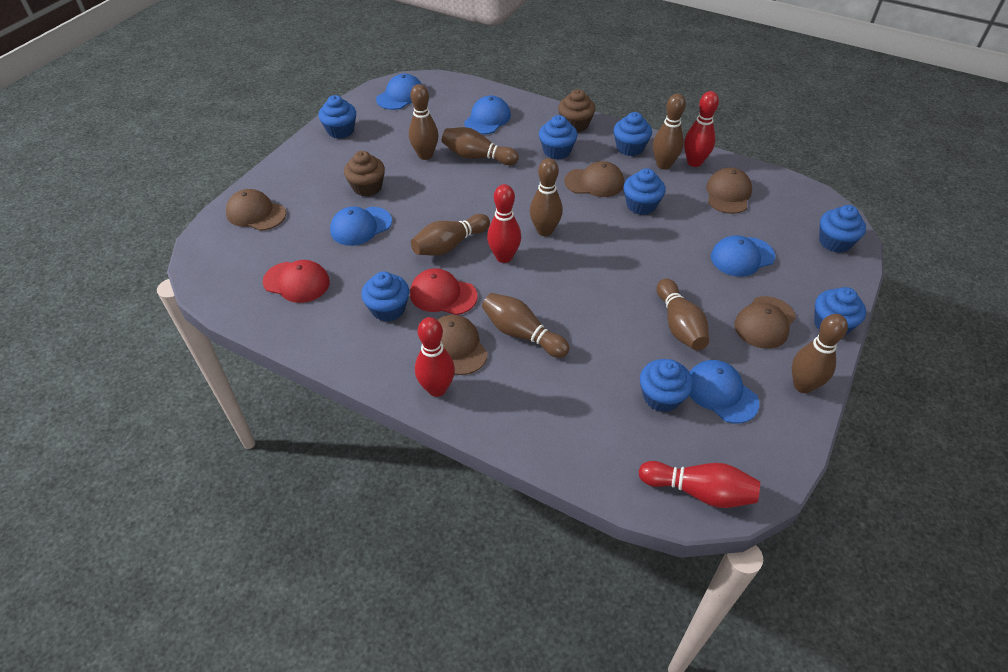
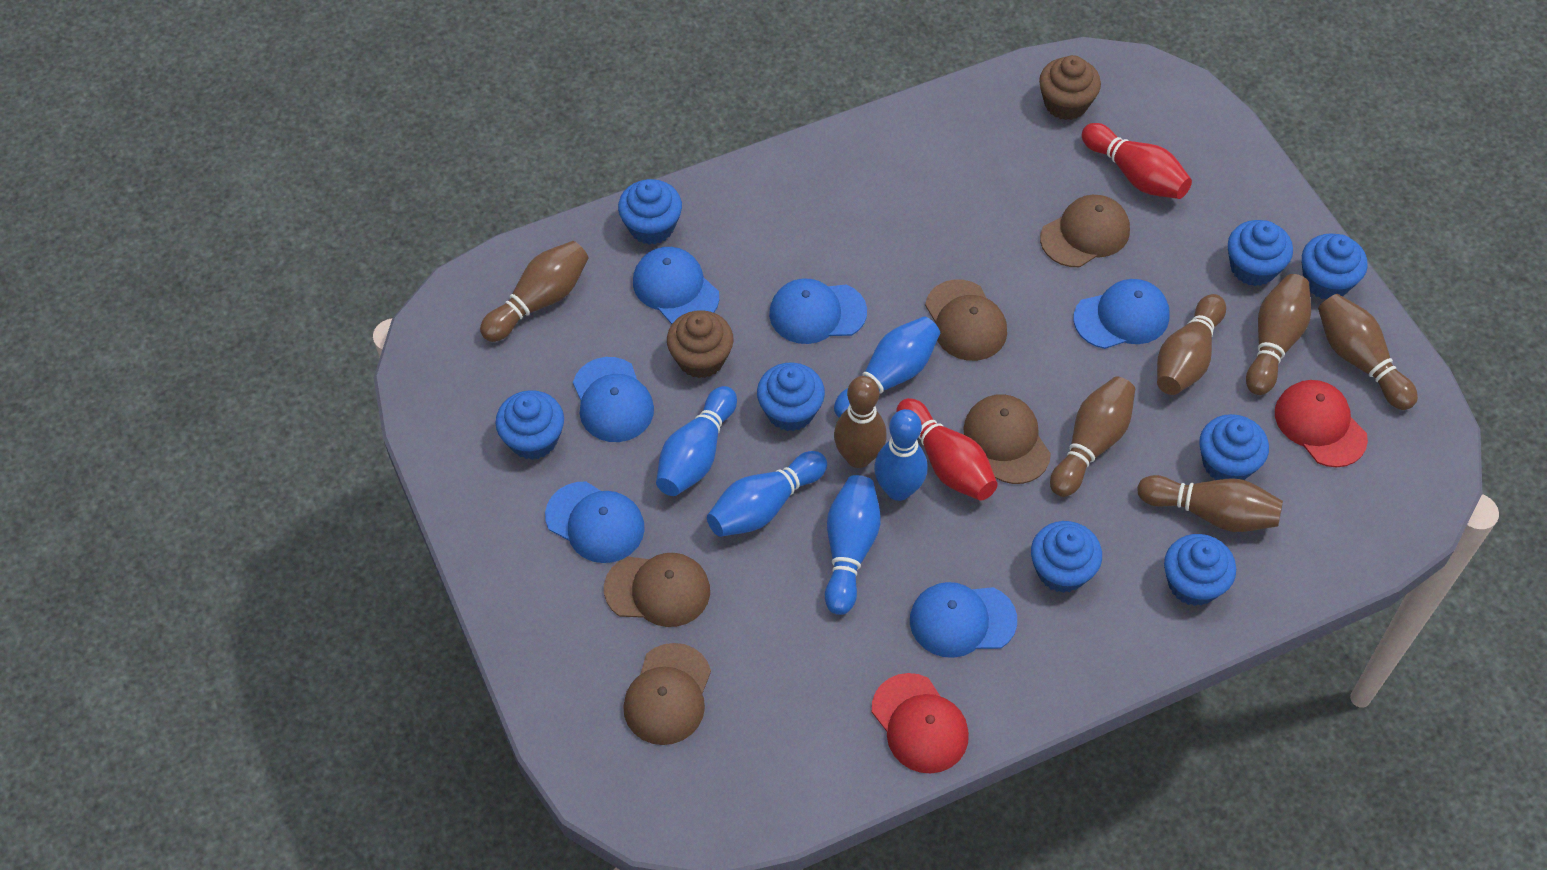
blue bowling pin: 0 -> 5
blue cap: 5 -> 6
brown bowling pin: 8 -> 7
red bowling pin: 4 -> 2

